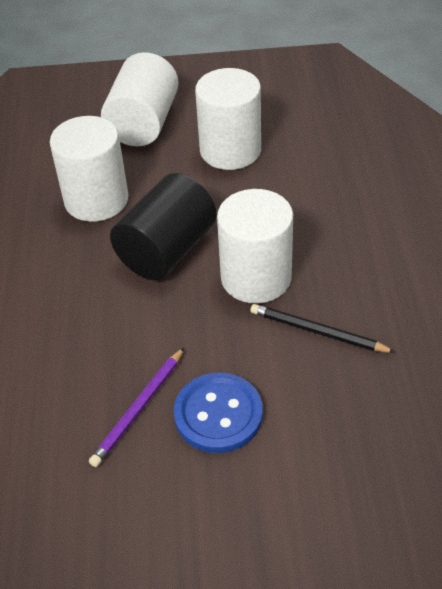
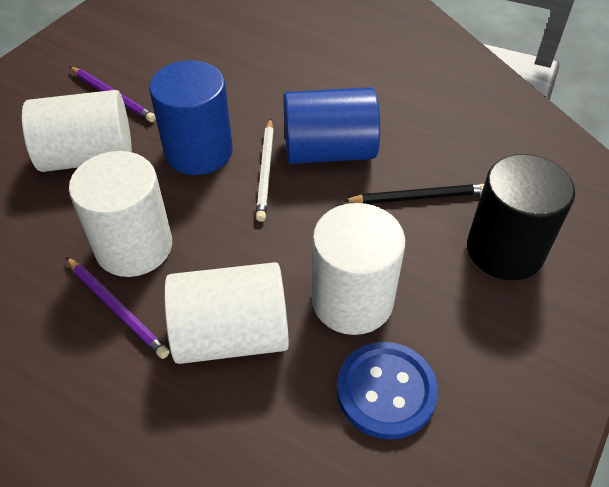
blue cylinder: 0 -> 2
purple pencil: 1 -> 2
white pencil: 0 -> 1

